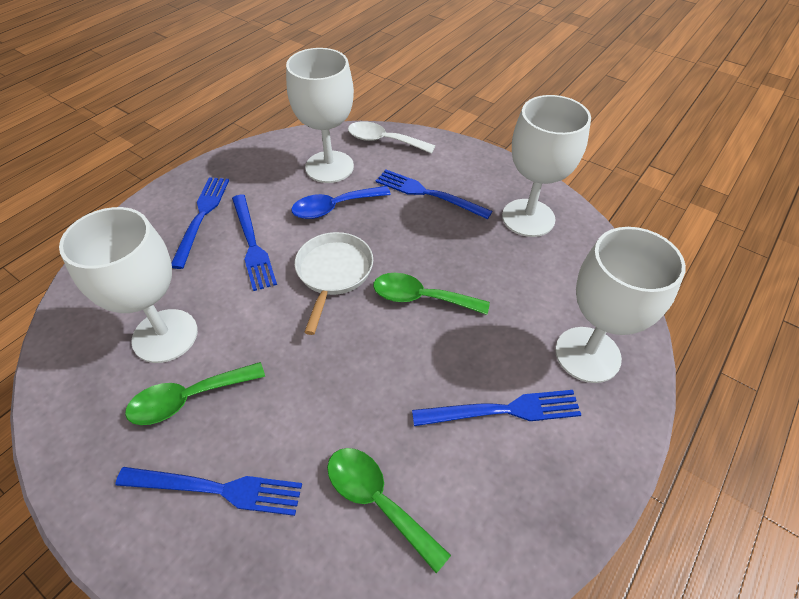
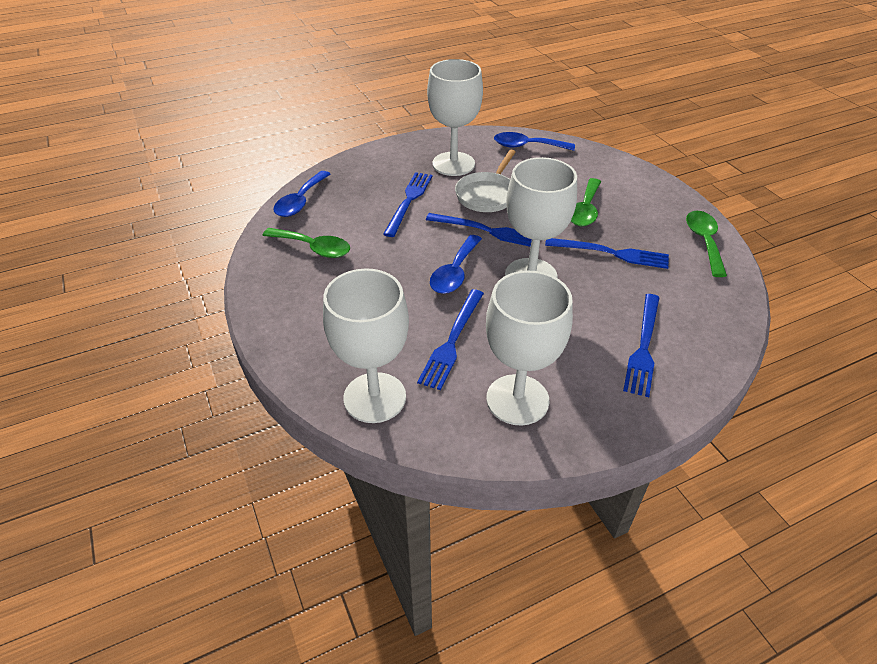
blue spoon: 1 -> 3
white spoon: 1 -> 0

